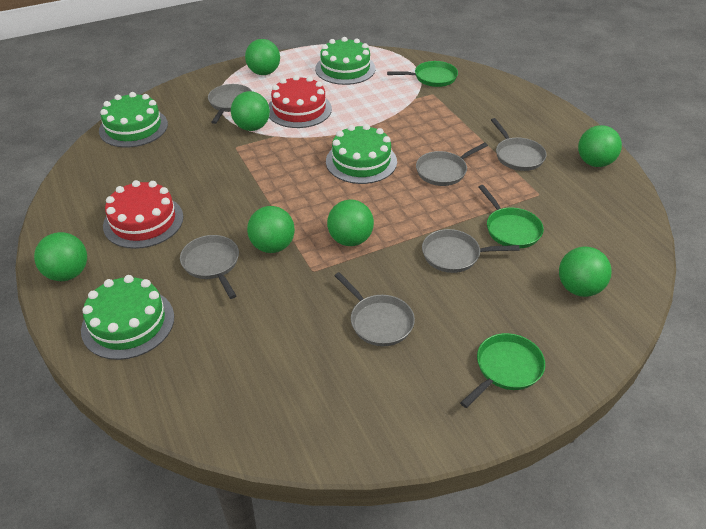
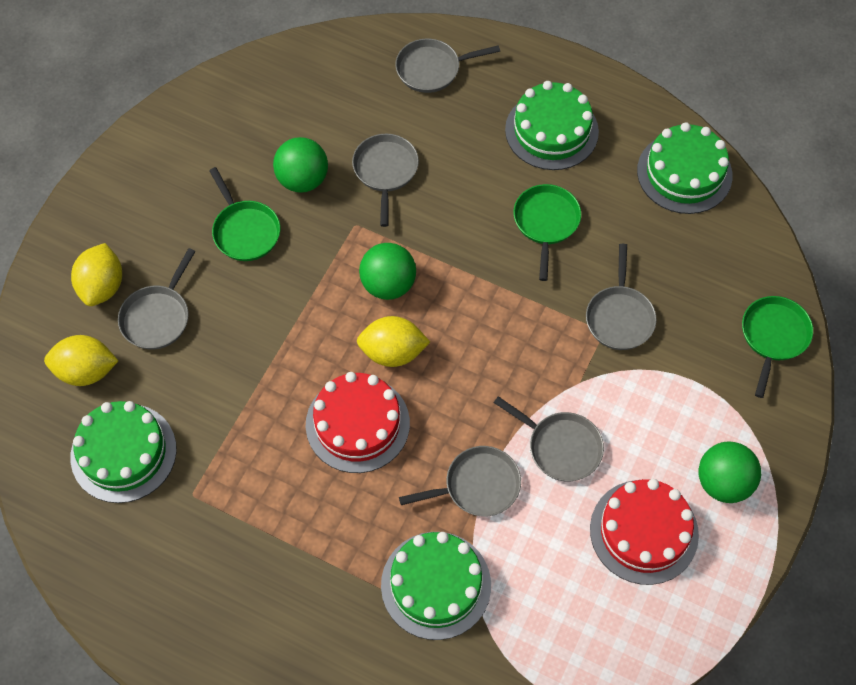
green ball: 7 -> 3
yellow lemon: 0 -> 3

